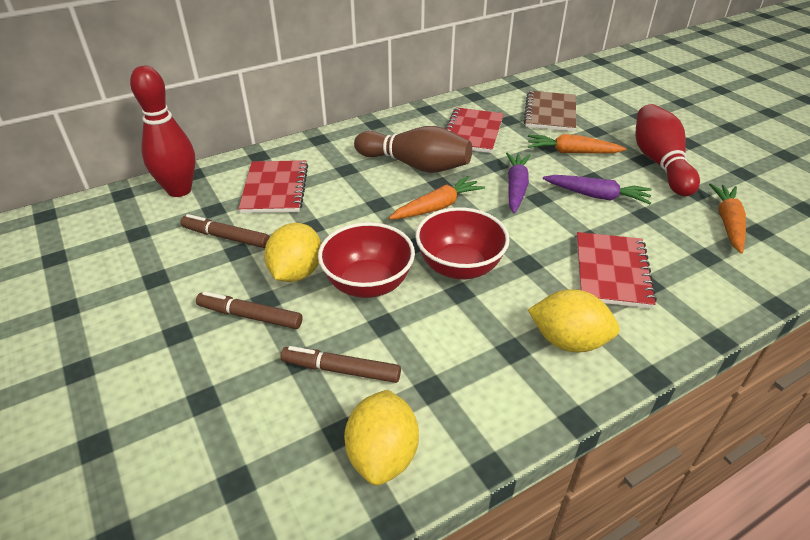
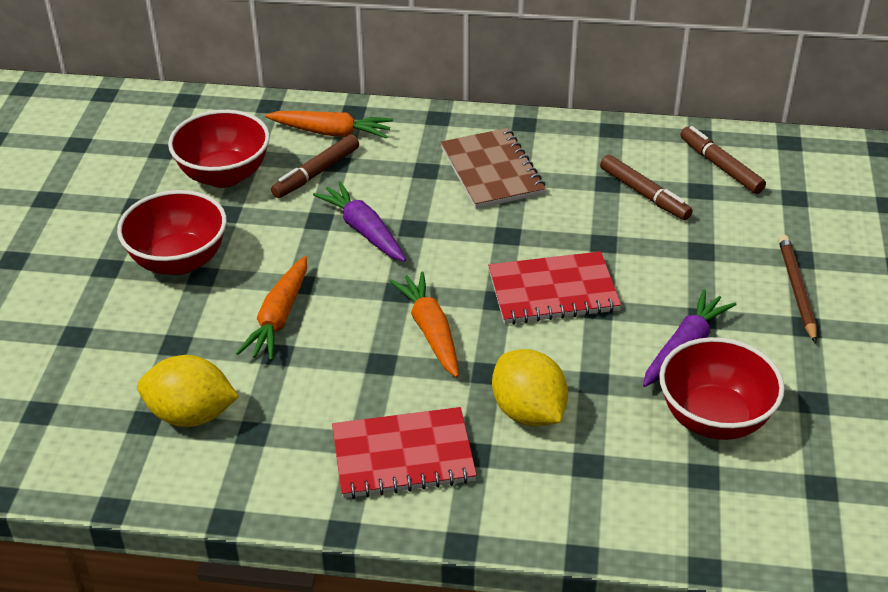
brown bowling pin: 1 -> 0
brown pencil: 0 -> 1
red bowl: 2 -> 3
red bowling pin: 2 -> 0
red notebook: 3 -> 2
yellow lemon: 3 -> 2

